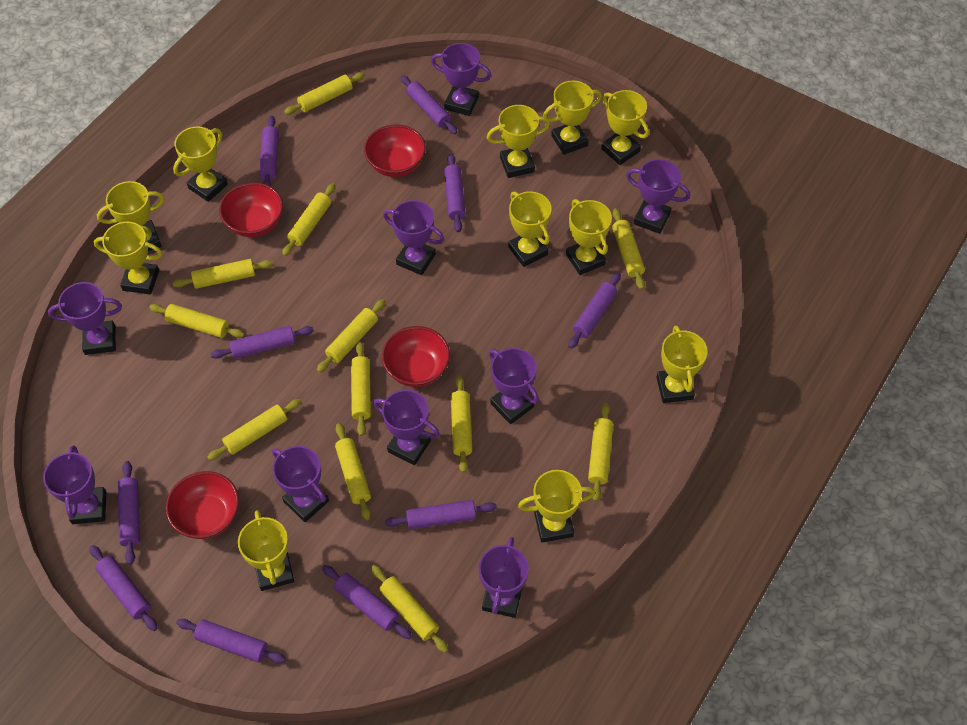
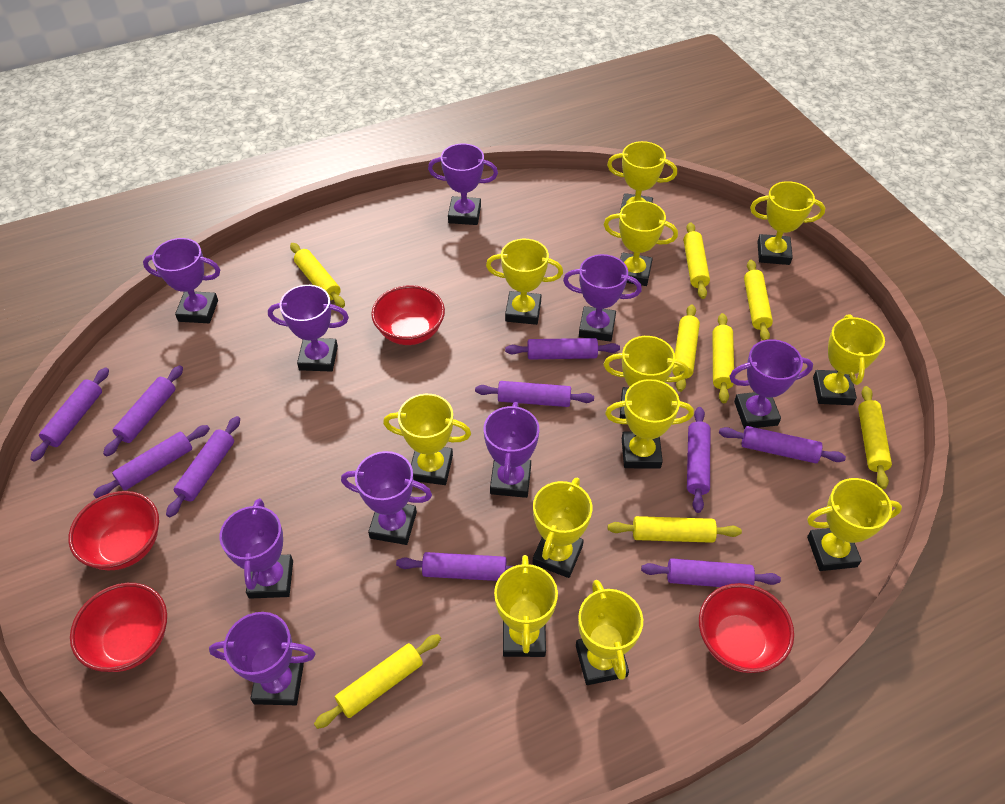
yellow rolling pin: 12 -> 8
yellow trophy: 11 -> 12

